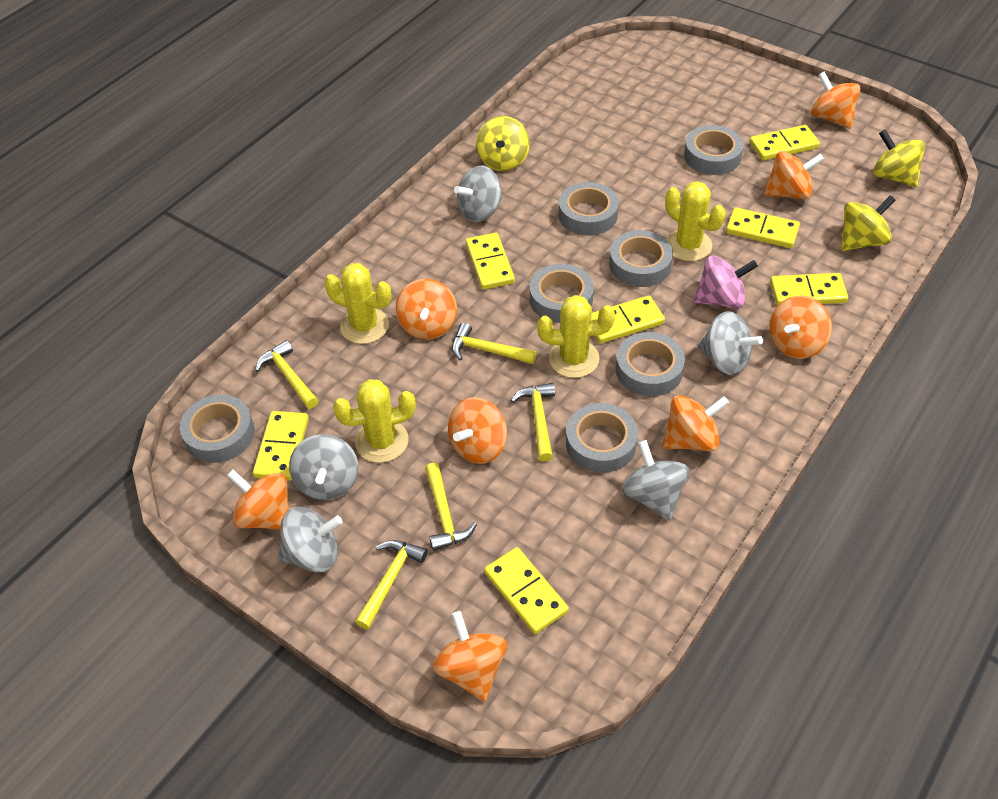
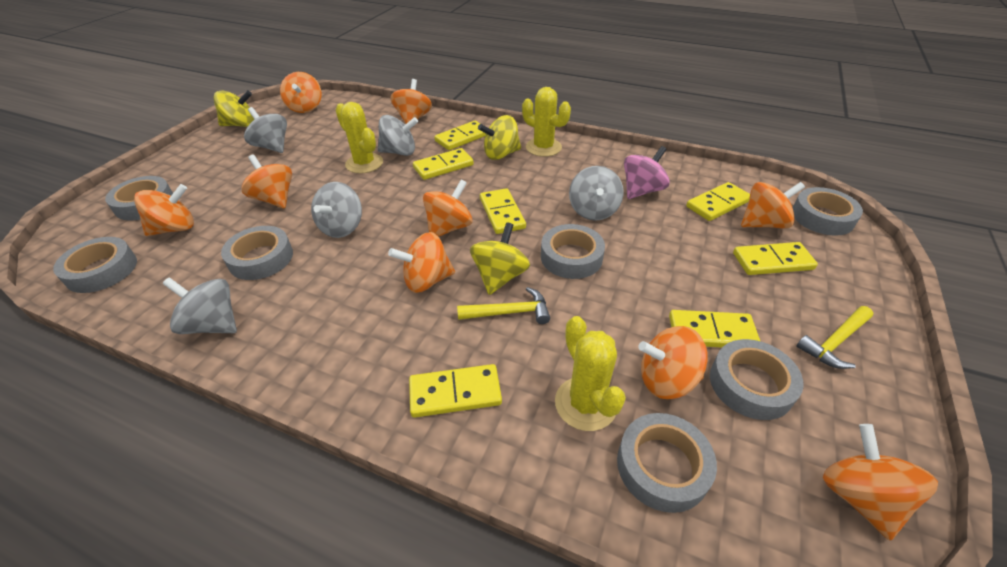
orange spinning top: 8 -> 9
yellow cactus: 4 -> 3
yellow hammer: 5 -> 2

